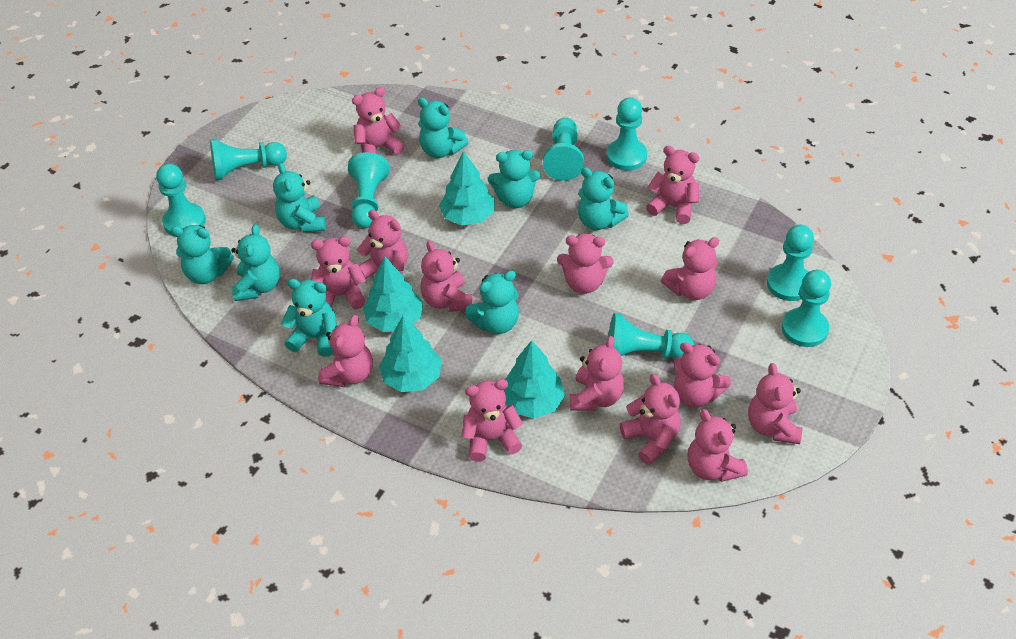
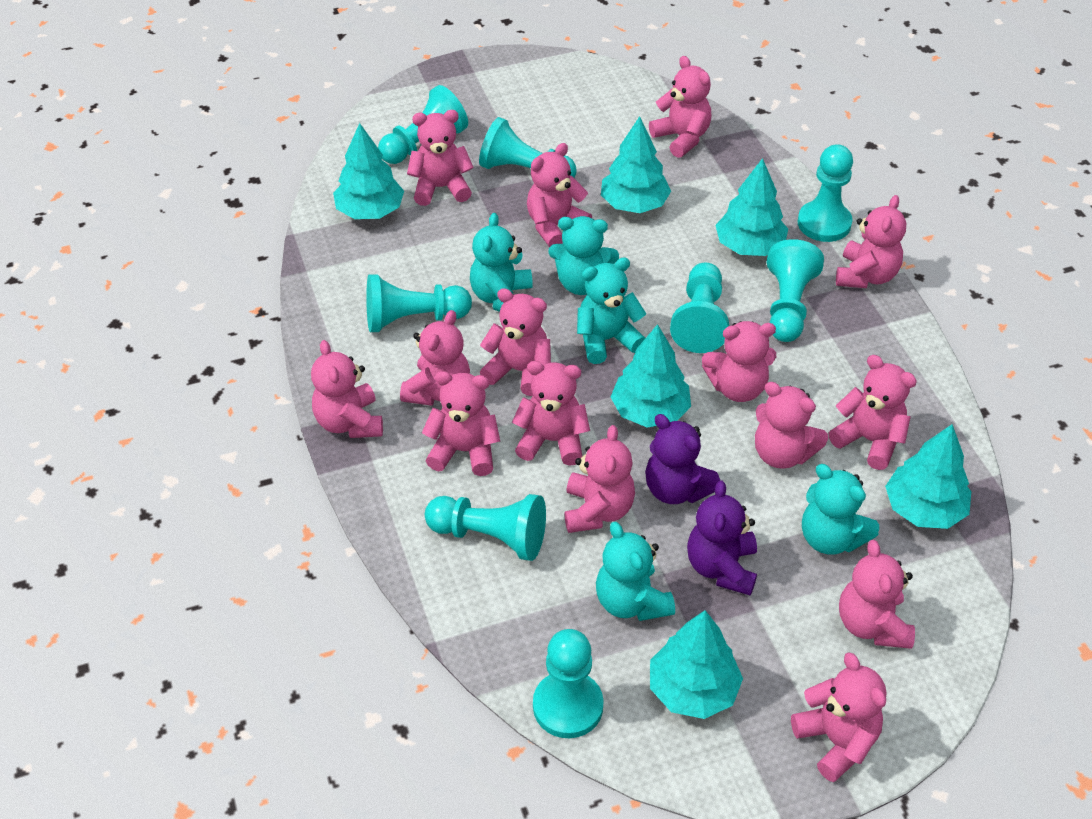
pink teddy bear: 14 -> 15
purple teddy bear: 0 -> 2
turquoise teddy bear: 8 -> 5
turquoise tree: 4 -> 6

